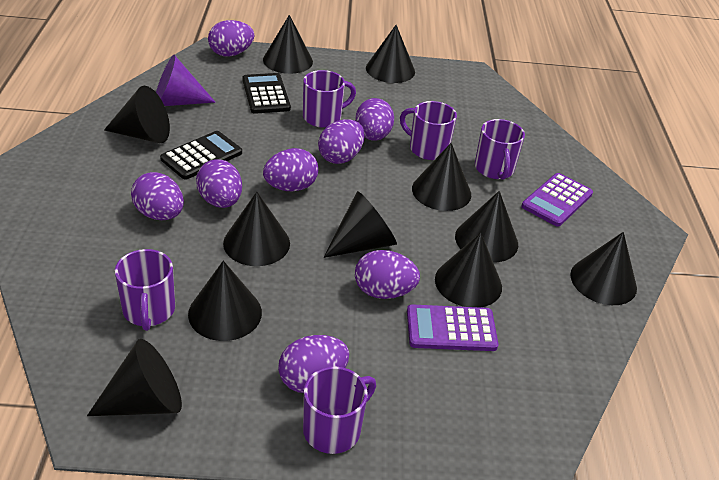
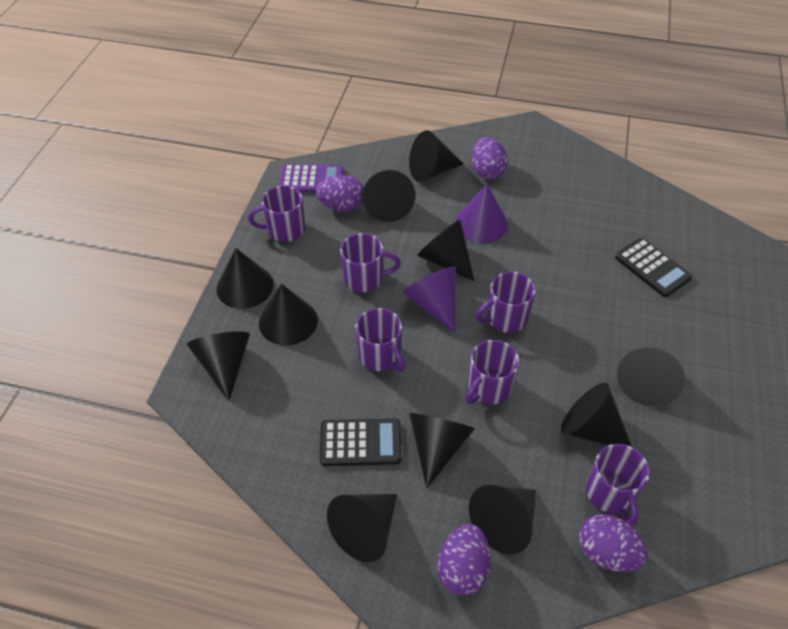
purple calculator: 2 -> 1
purple cone: 1 -> 2
purple egg: 8 -> 4
purple mug: 5 -> 6

